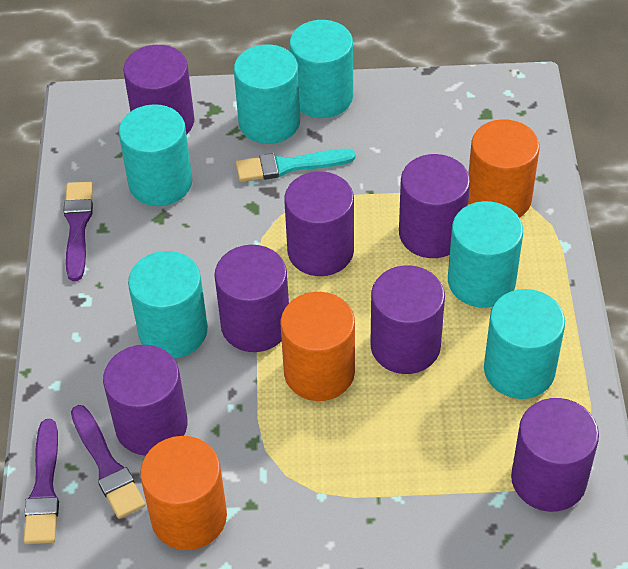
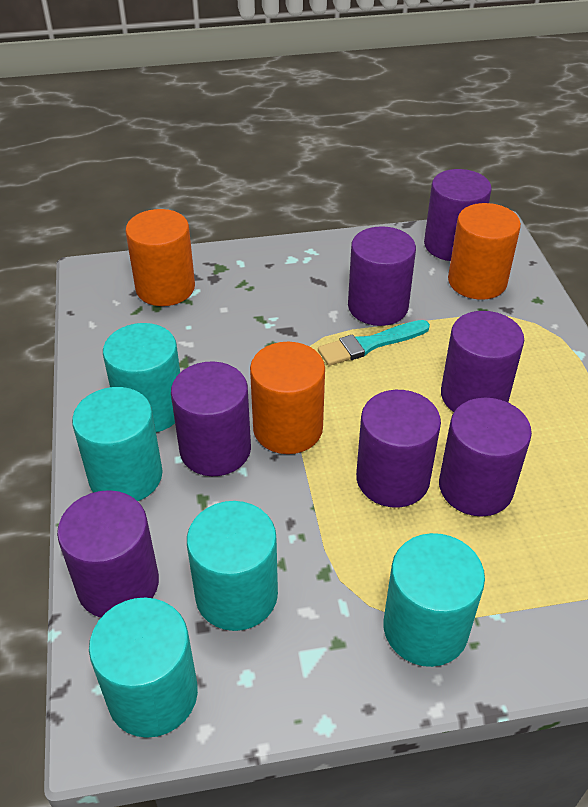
purple brush: 3 -> 0
turquoise cylinder: 6 -> 5

